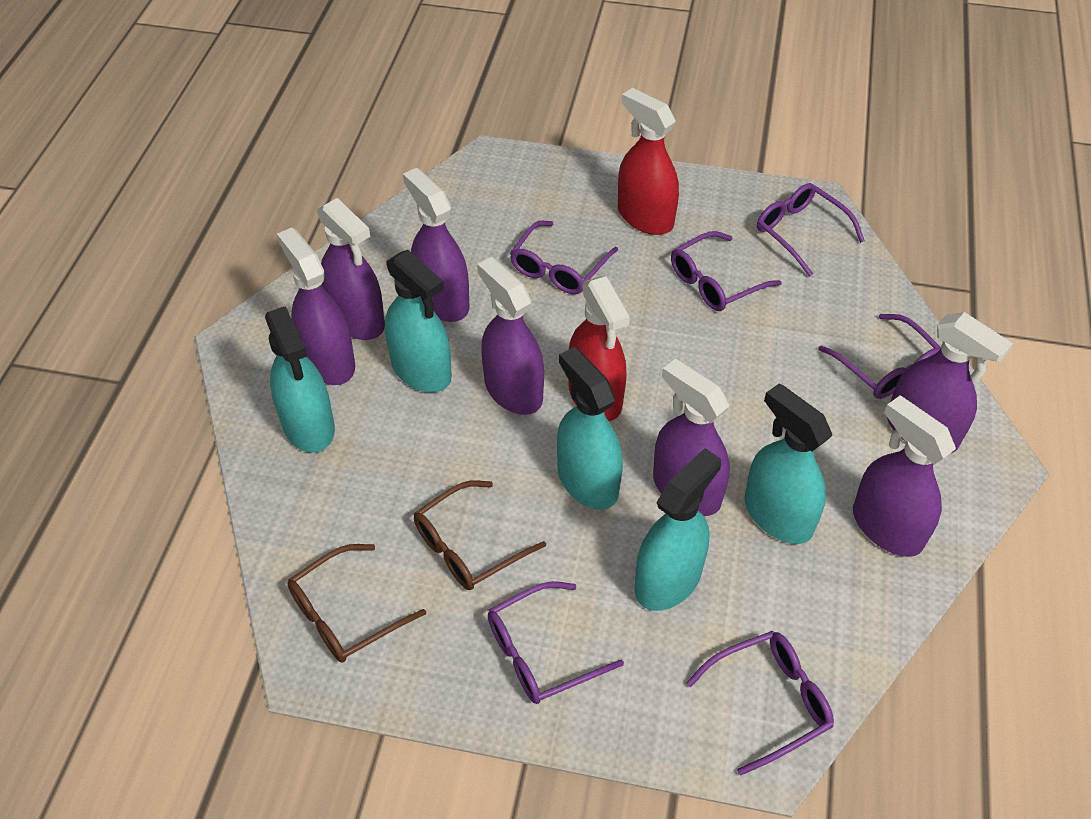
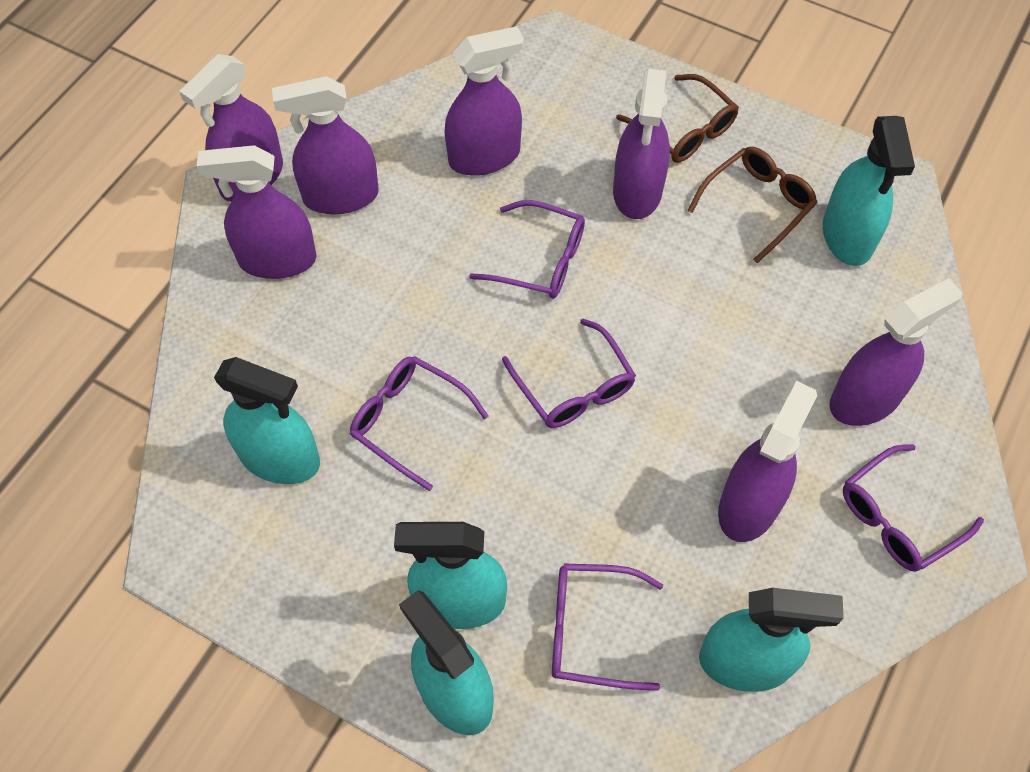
purple glasses: 6 -> 5
red spray bottle: 2 -> 0

